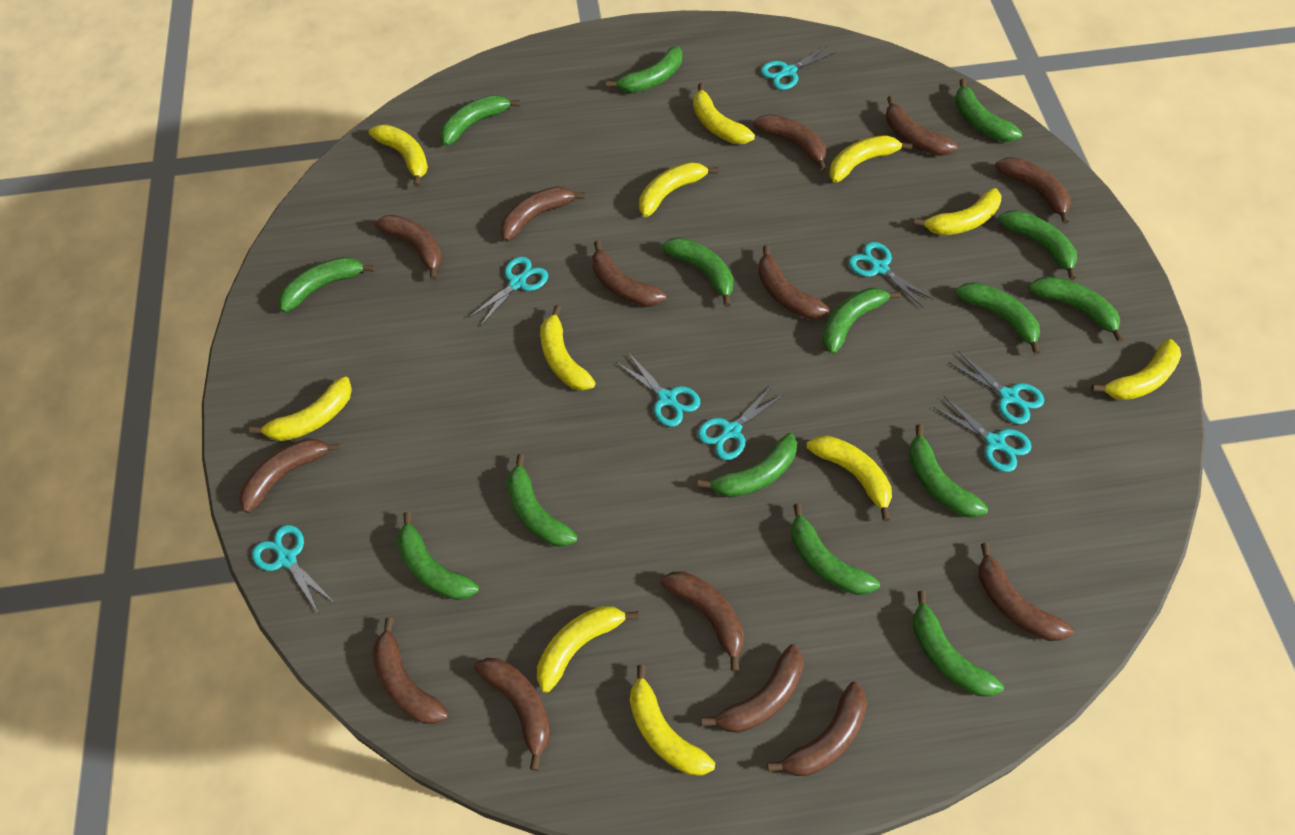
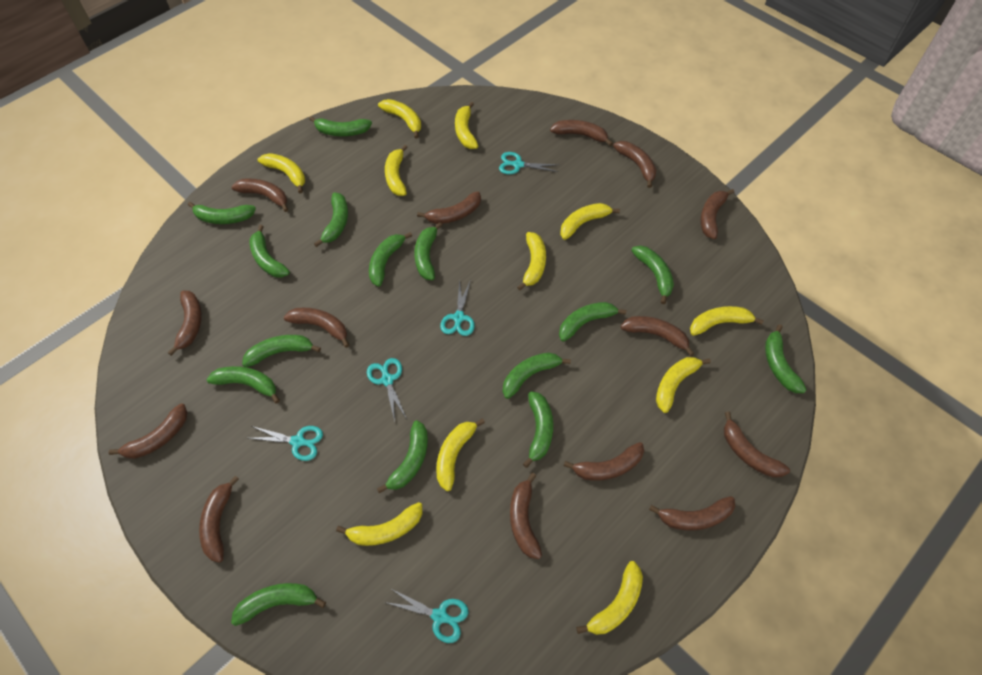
turquoise scissors: 8 -> 5

